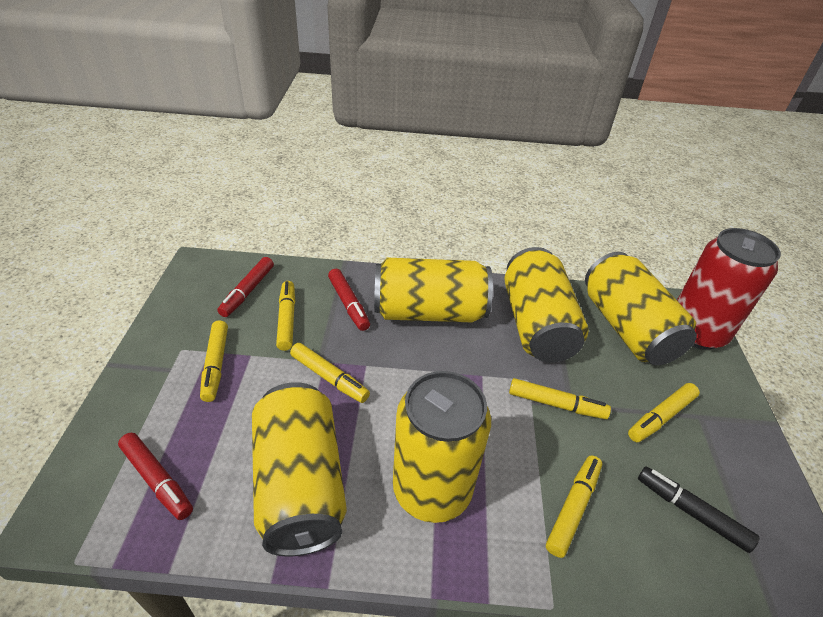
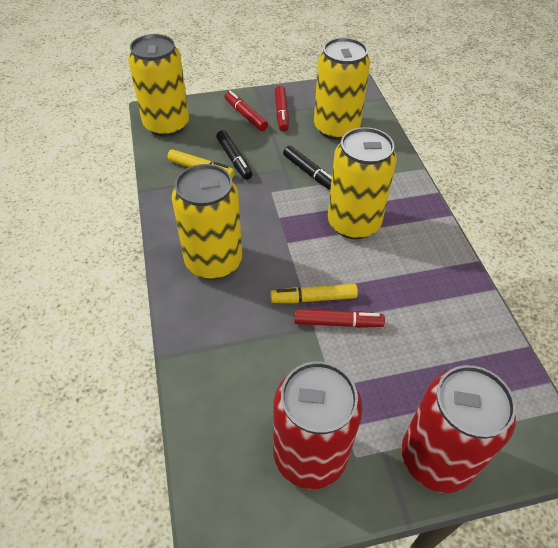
black marker: 1 -> 2
red can: 1 -> 2
yellow can: 5 -> 4
yellow marker: 6 -> 2

